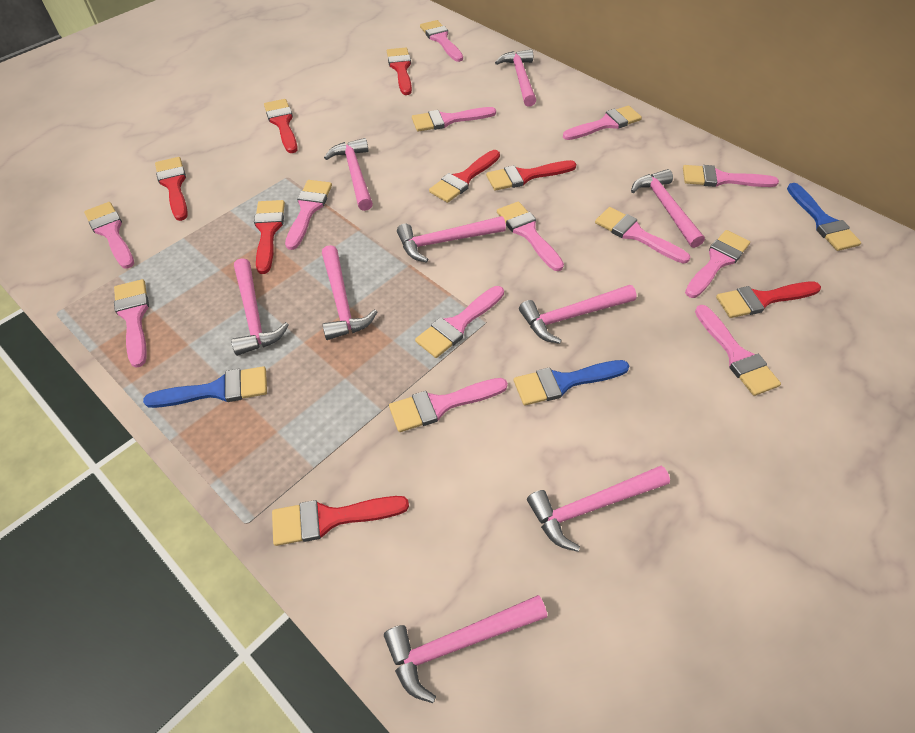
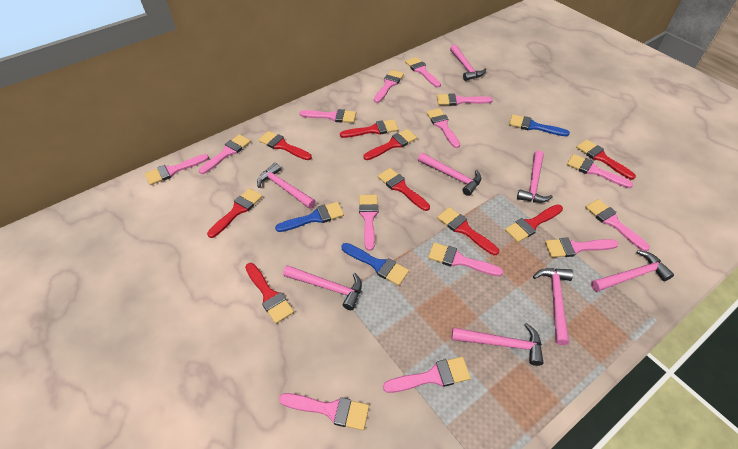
pink brush: 13 -> 14
pink hammer: 9 -> 8
red brush: 8 -> 9

